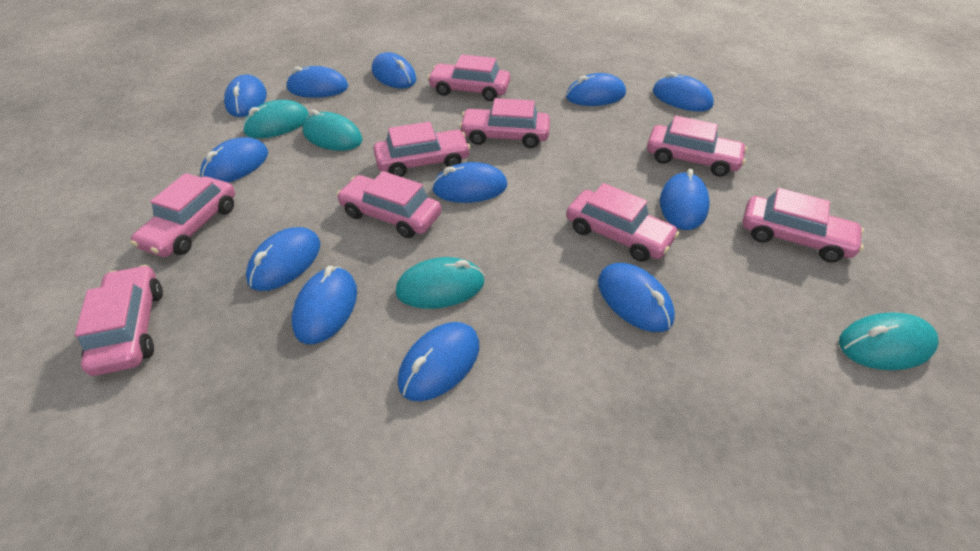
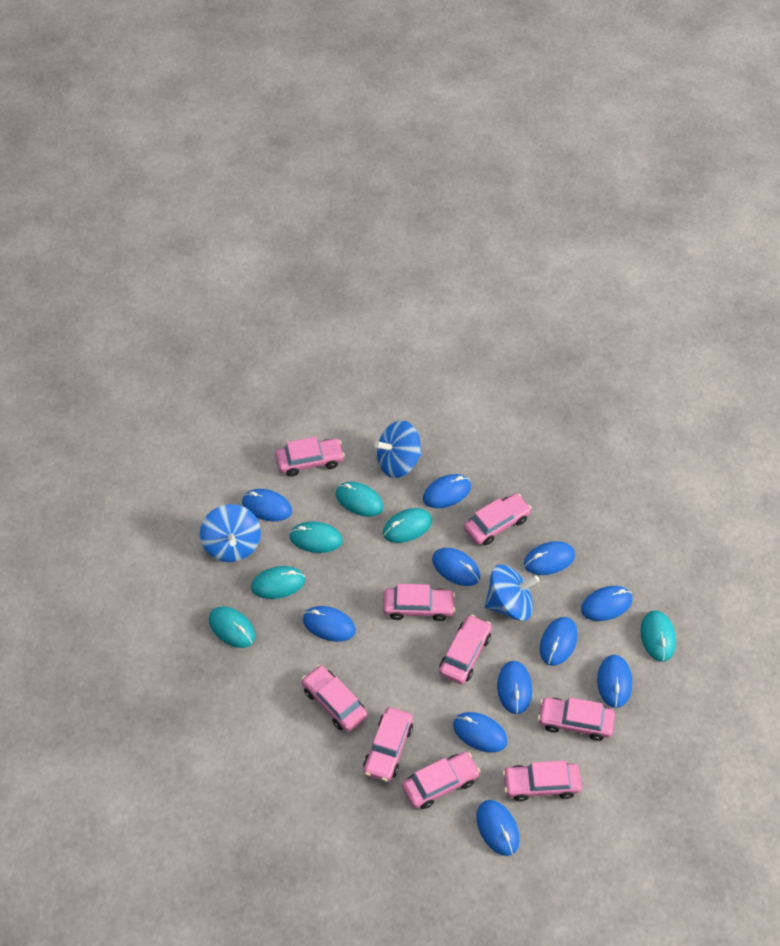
blue mouse: 12 -> 11
blue spinning top: 0 -> 3
turquoise mouse: 4 -> 6

